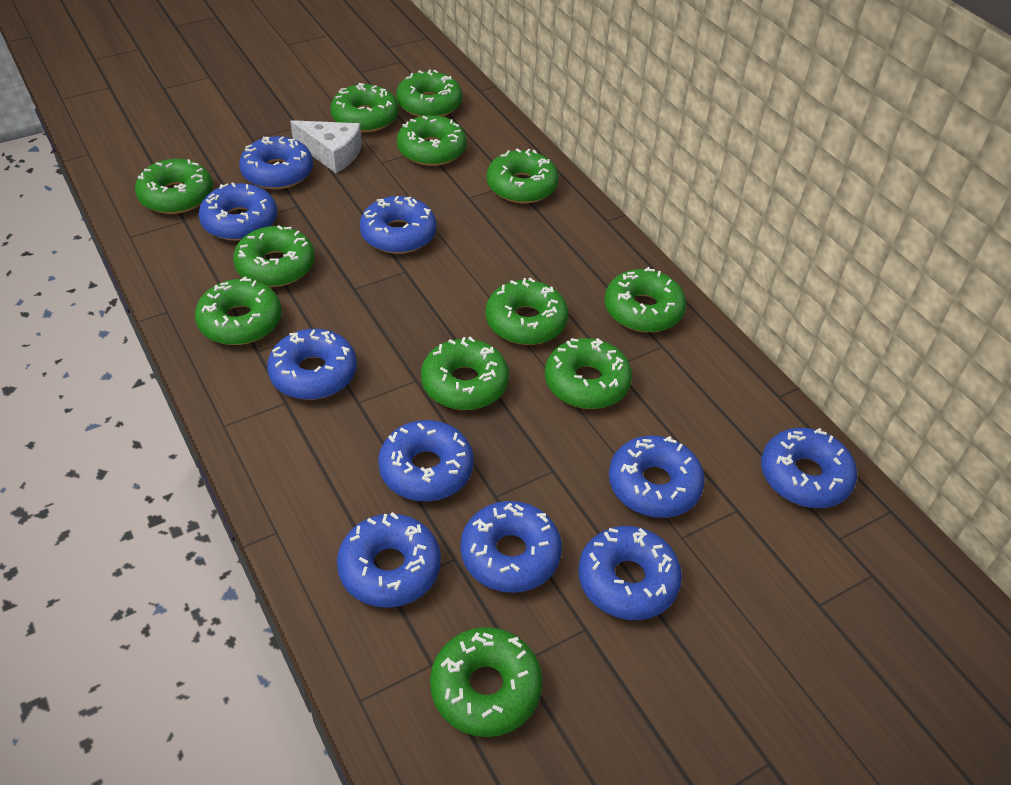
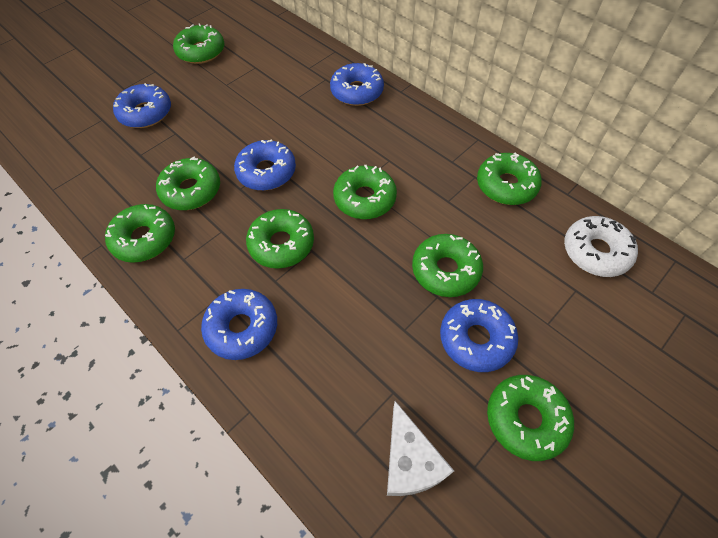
blue donut: 10 -> 5
green donut: 12 -> 8
white donut: 0 -> 1

